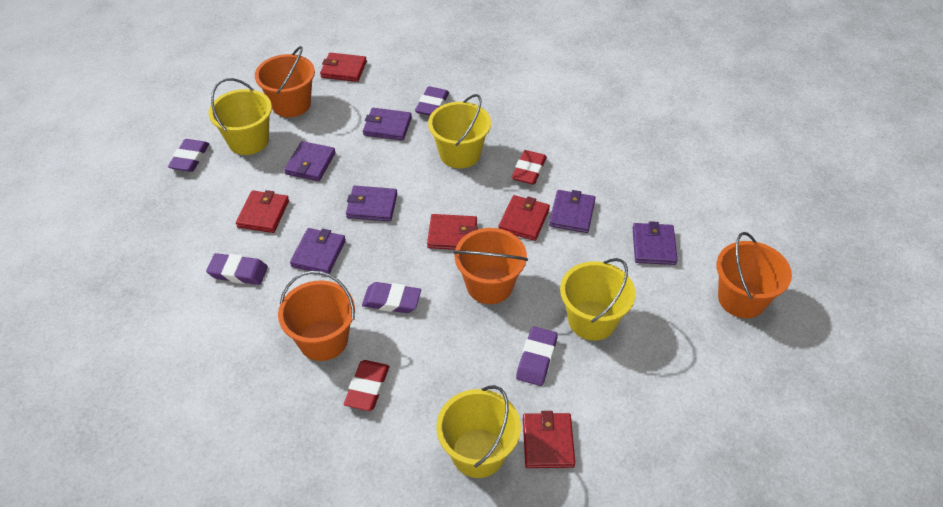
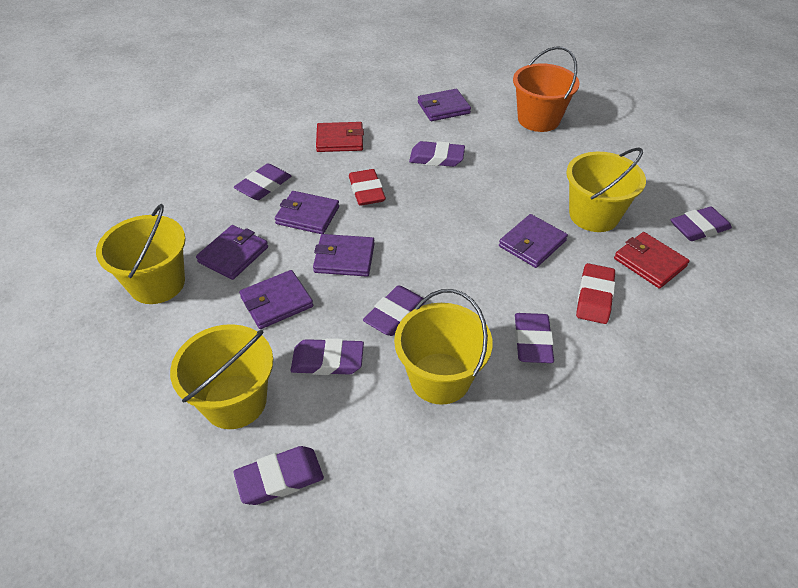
orange bucket: 4 -> 1
purple eraser: 5 -> 7
red wallet: 5 -> 2

